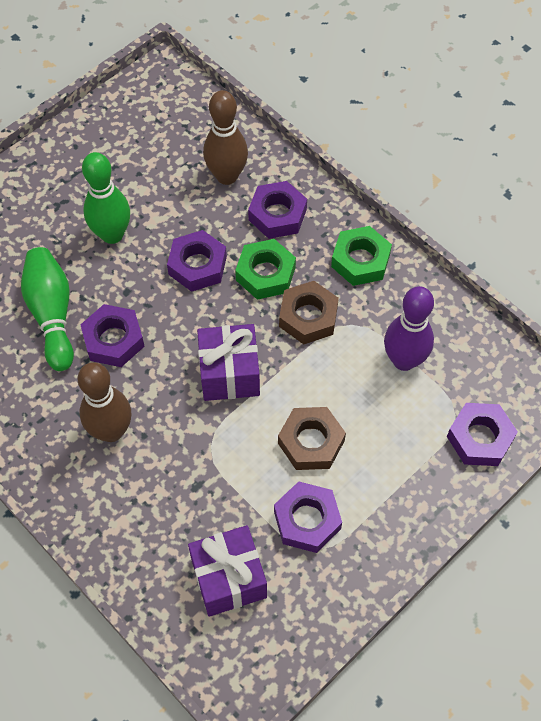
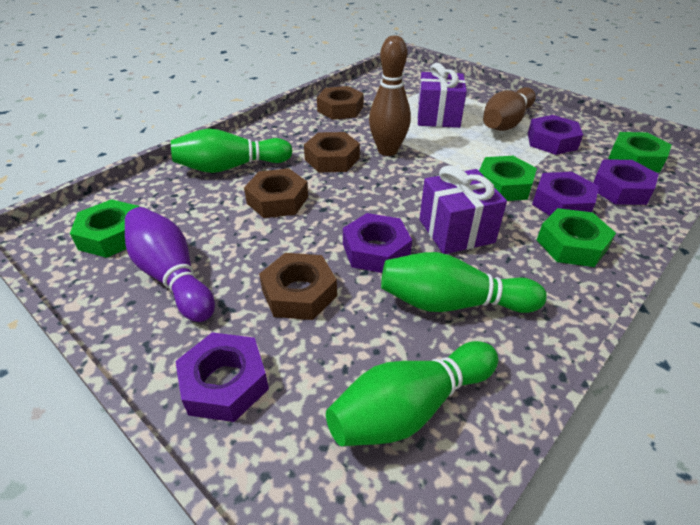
brown nut: 2 -> 4
green bowling pin: 2 -> 3
green nut: 2 -> 4

